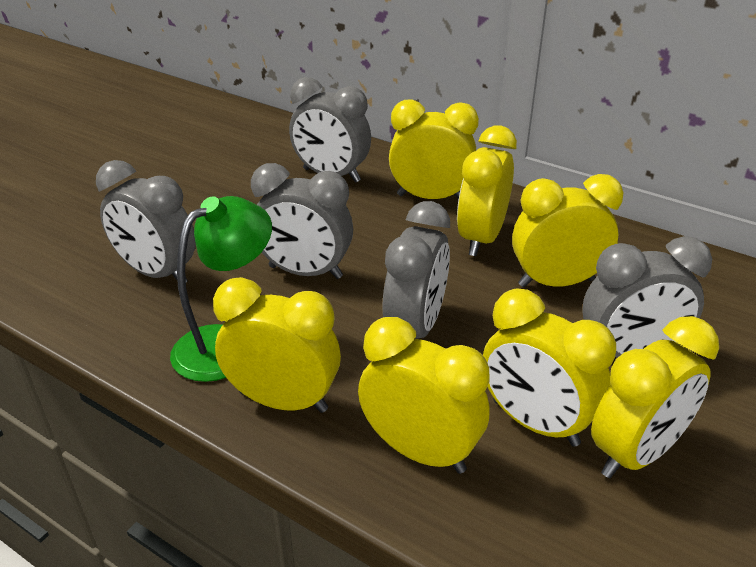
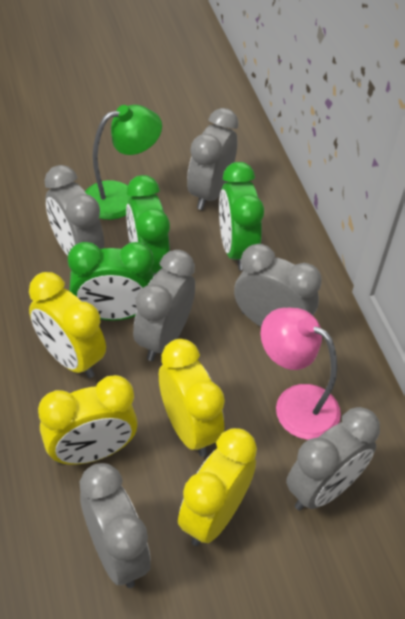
green clock: 0 -> 3
grey clock: 5 -> 6
pink lamp: 0 -> 1
yellow clock: 7 -> 4

